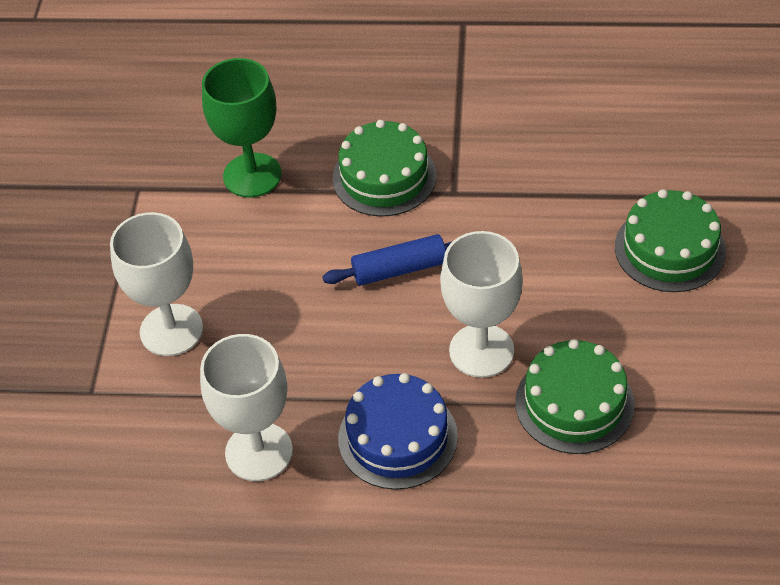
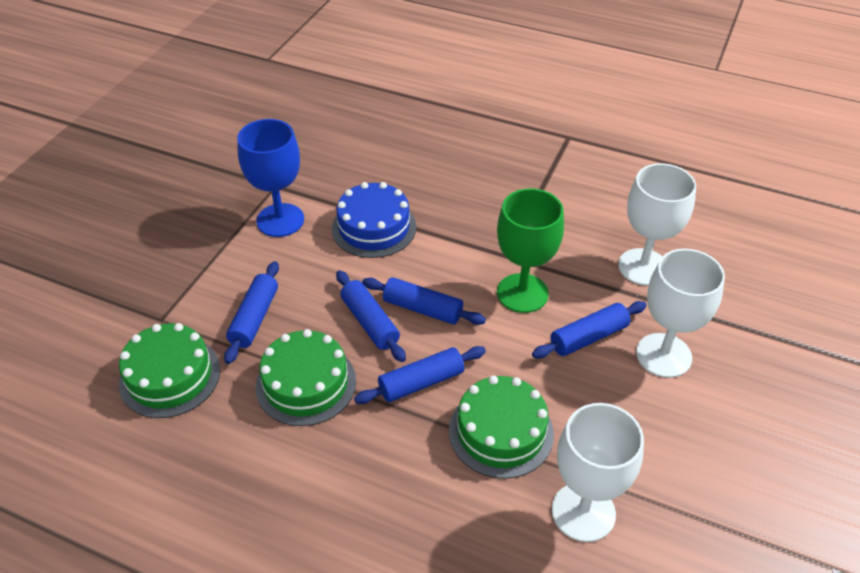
blue goblet: 0 -> 1
blue rolling pin: 1 -> 5

